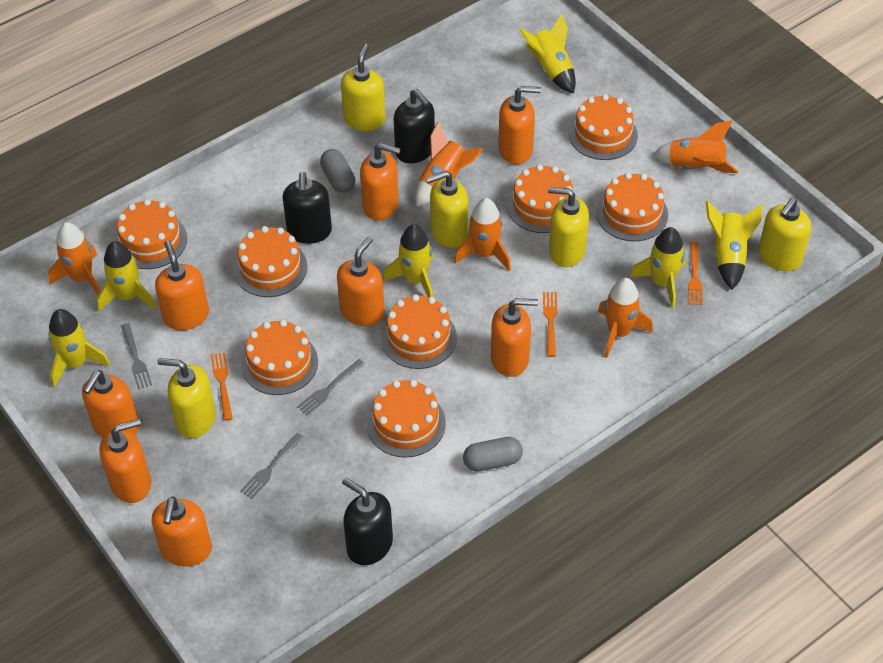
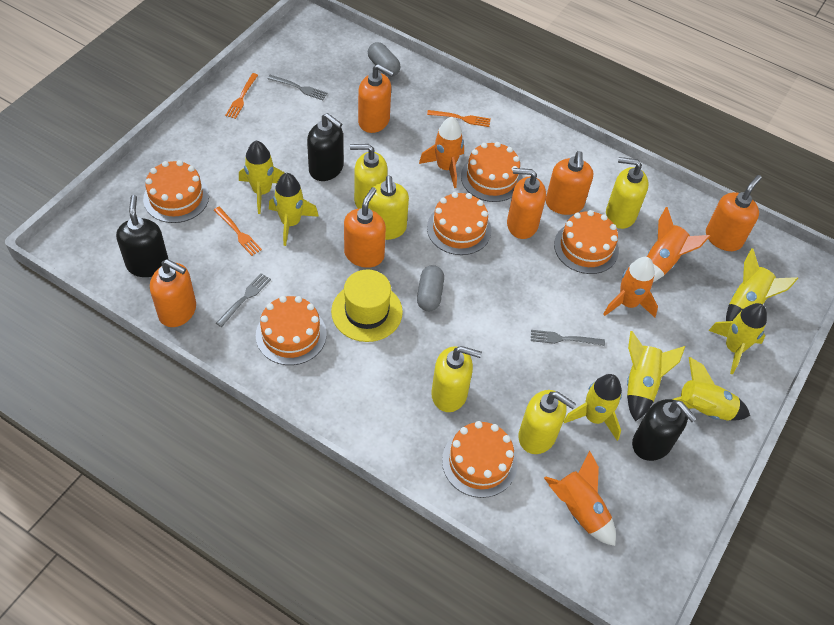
orange cake: 8 -> 6
orange rocket: 5 -> 4
orange soap dispenser: 8 -> 6
yellow hat: 0 -> 1
yellow rocket: 6 -> 7

